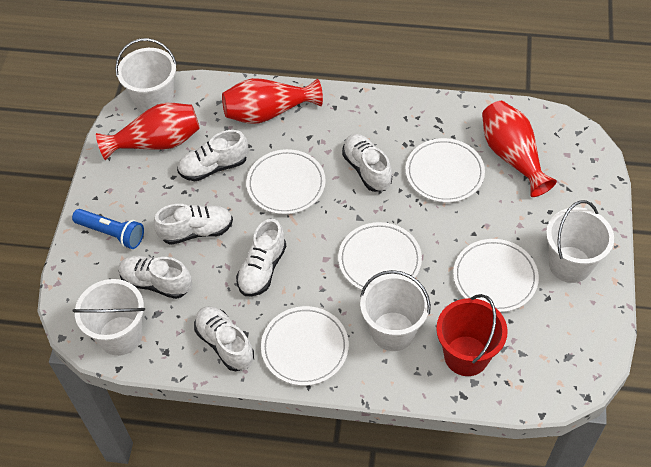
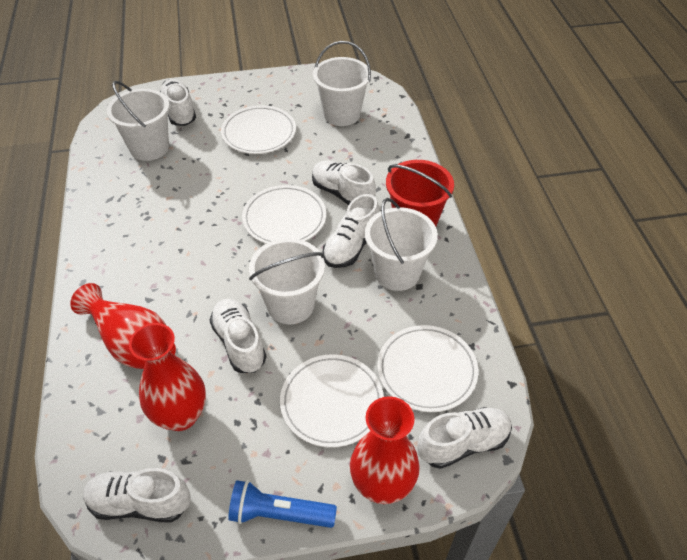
white plate: 5 -> 4

